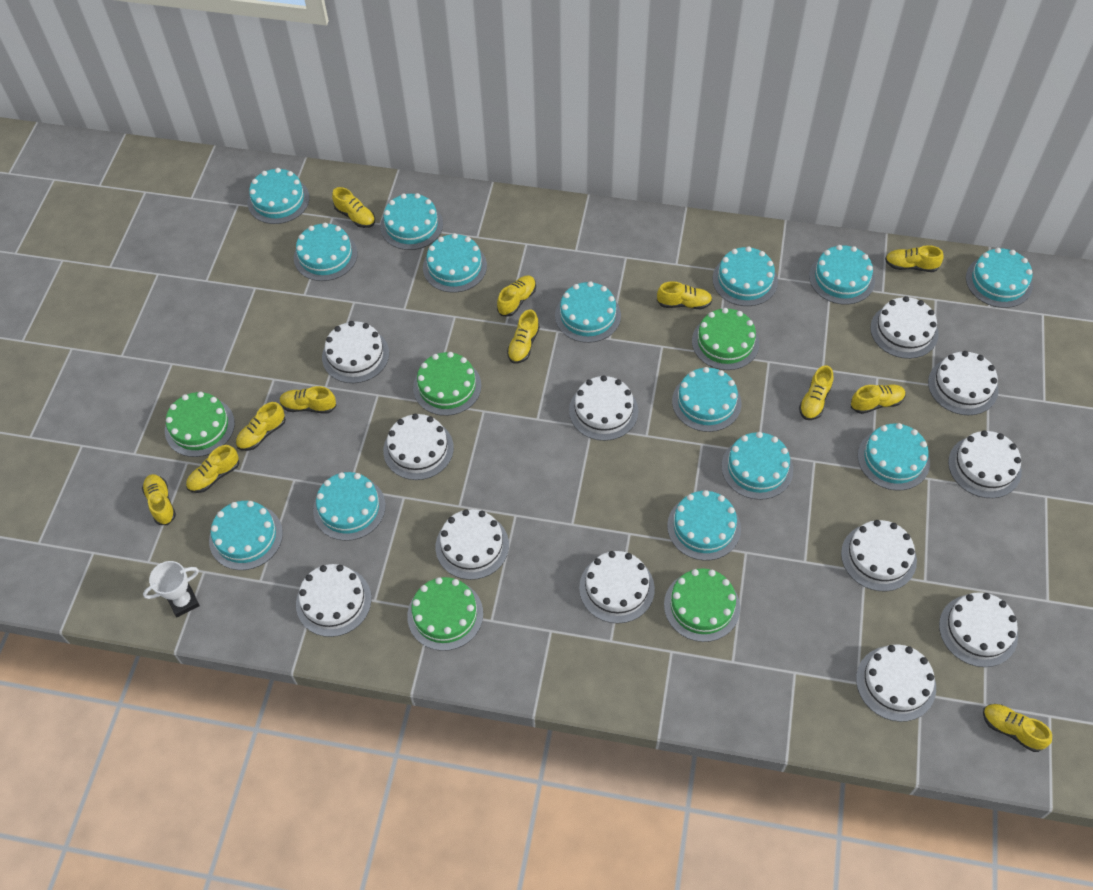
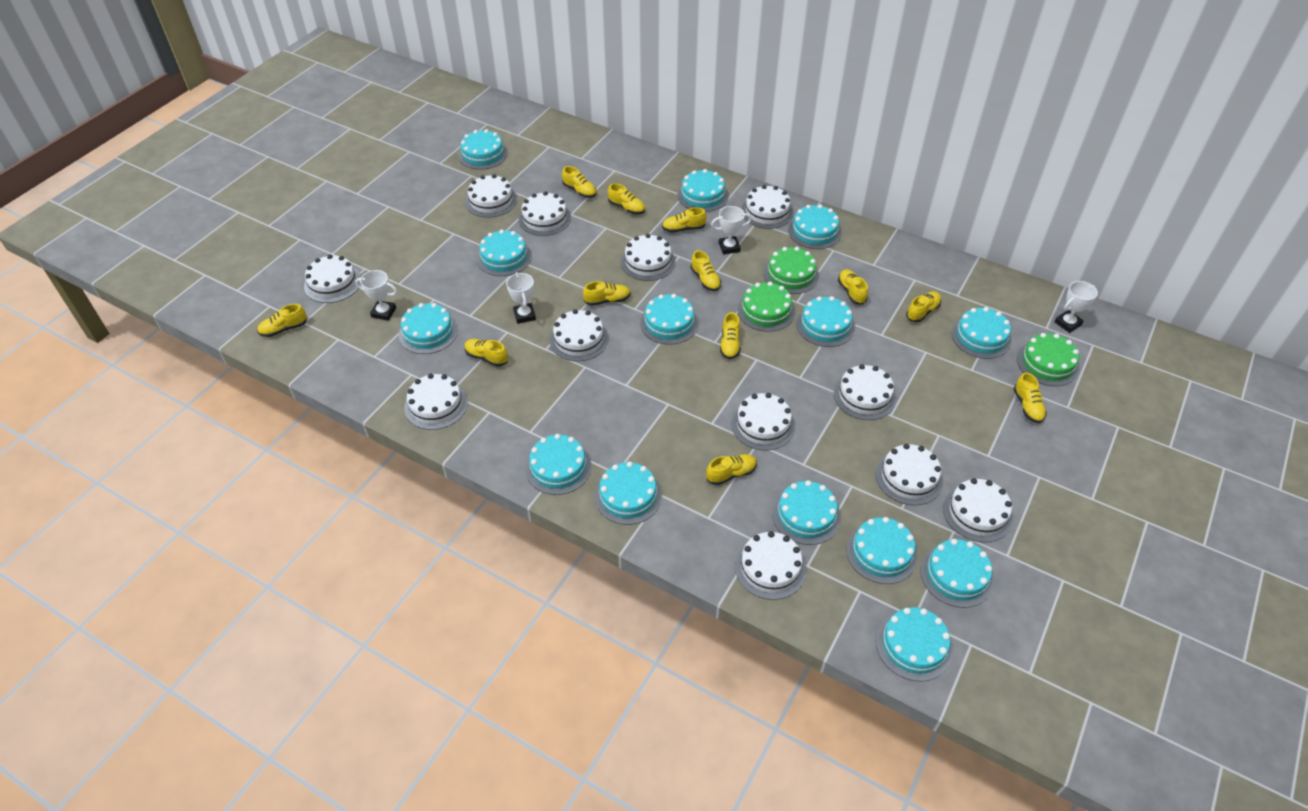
green cake: 5 -> 3
white trophy: 1 -> 4

